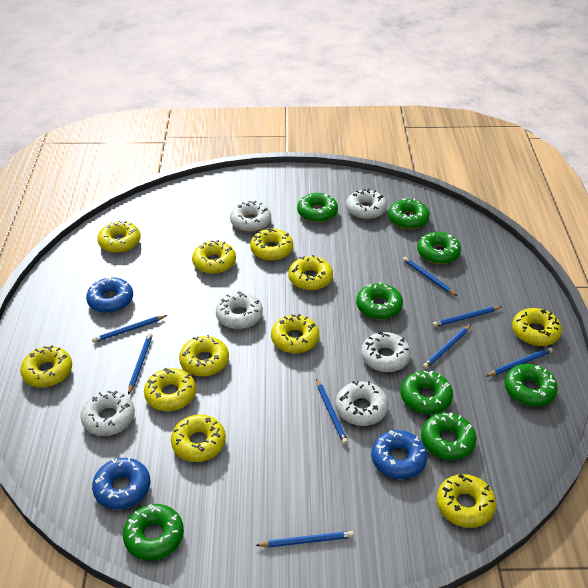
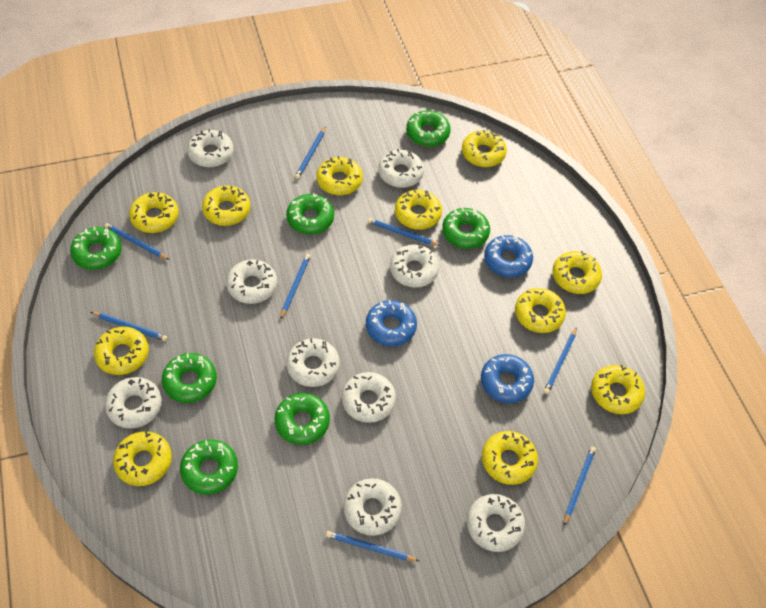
green donut: 8 -> 7
white donut: 6 -> 9

